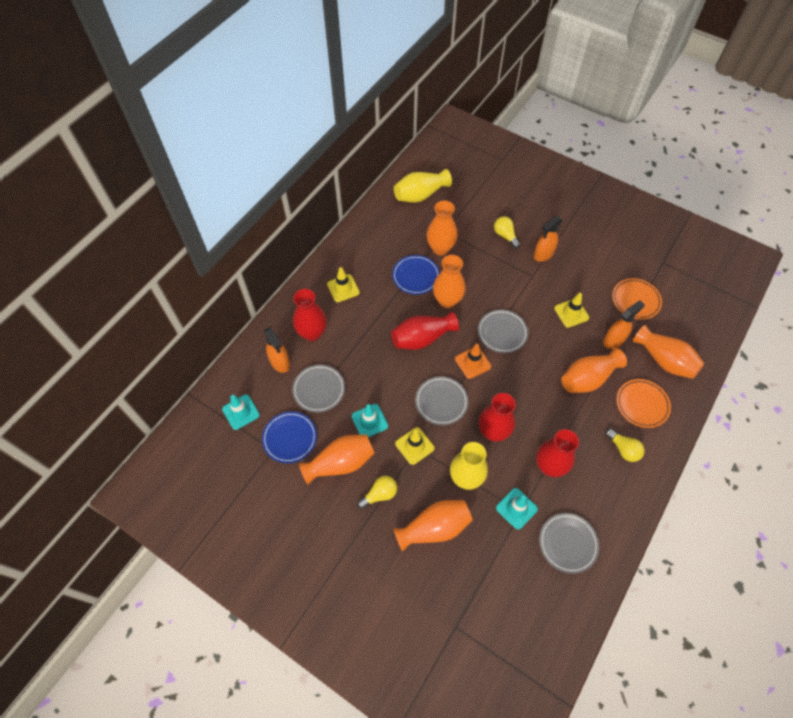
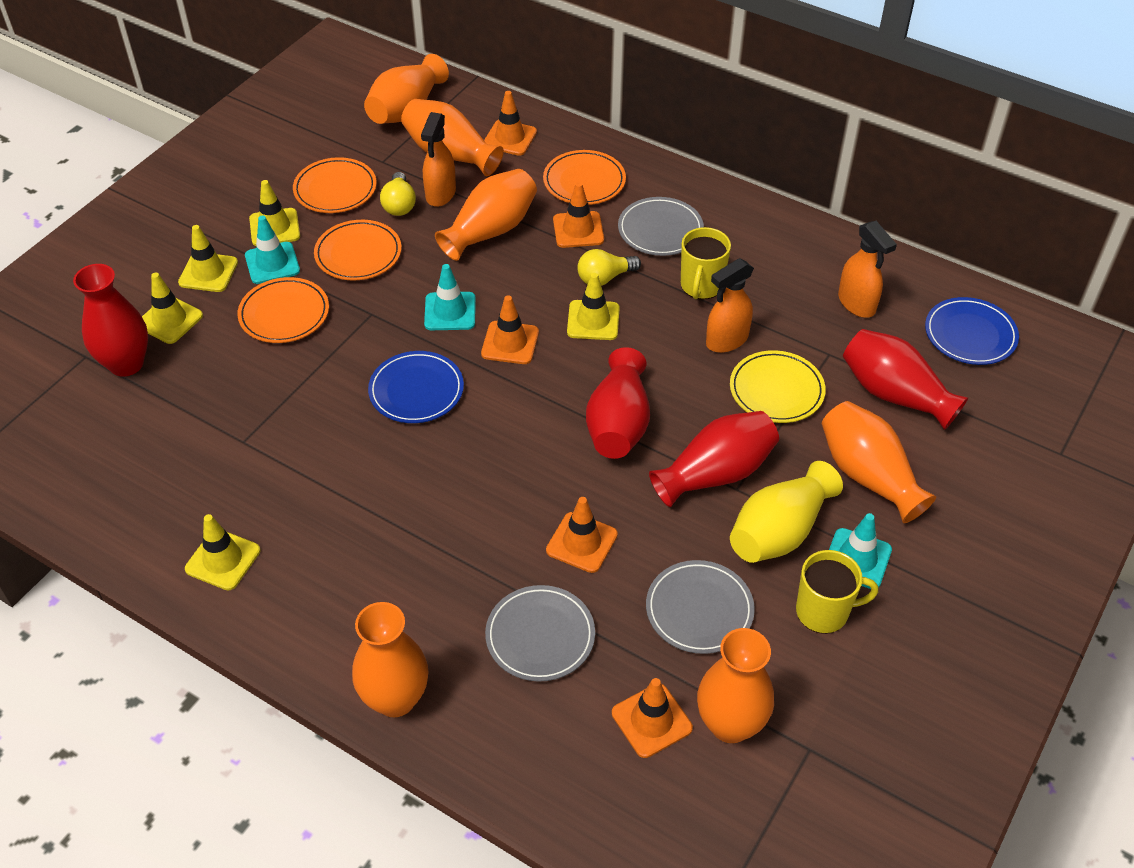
grey plate: 4 -> 3
orange plate: 2 -> 4
orange traffic cone: 1 -> 5
yellow light bulb: 3 -> 2
yellow mug: 0 -> 2
yellow plate: 0 -> 1
yellow traffic cone: 3 -> 5
yellow vase: 2 -> 1

